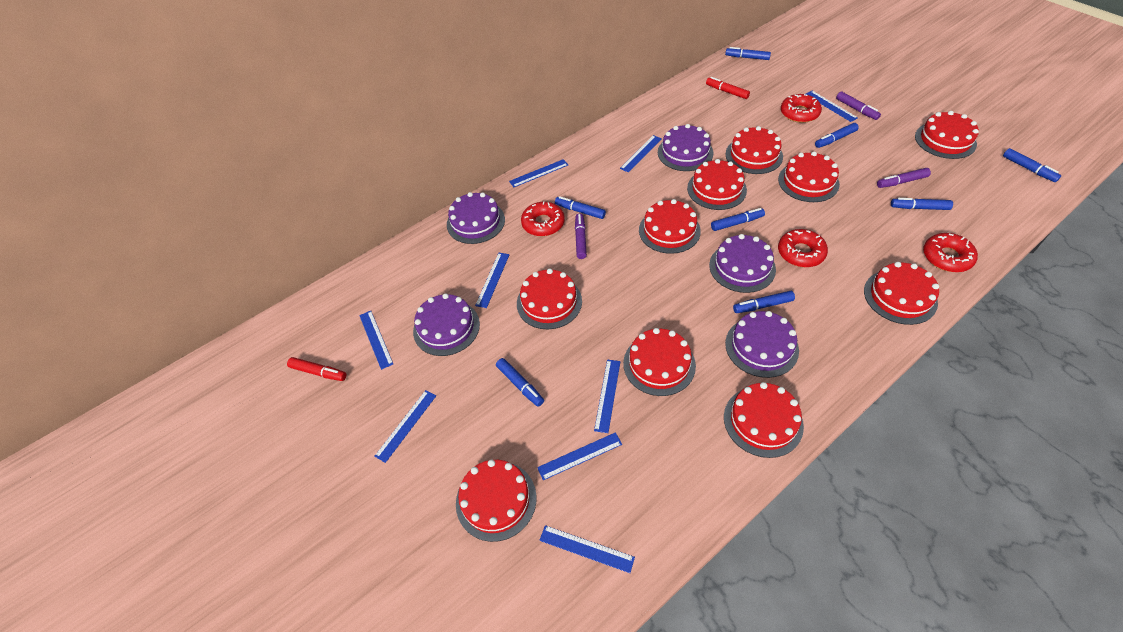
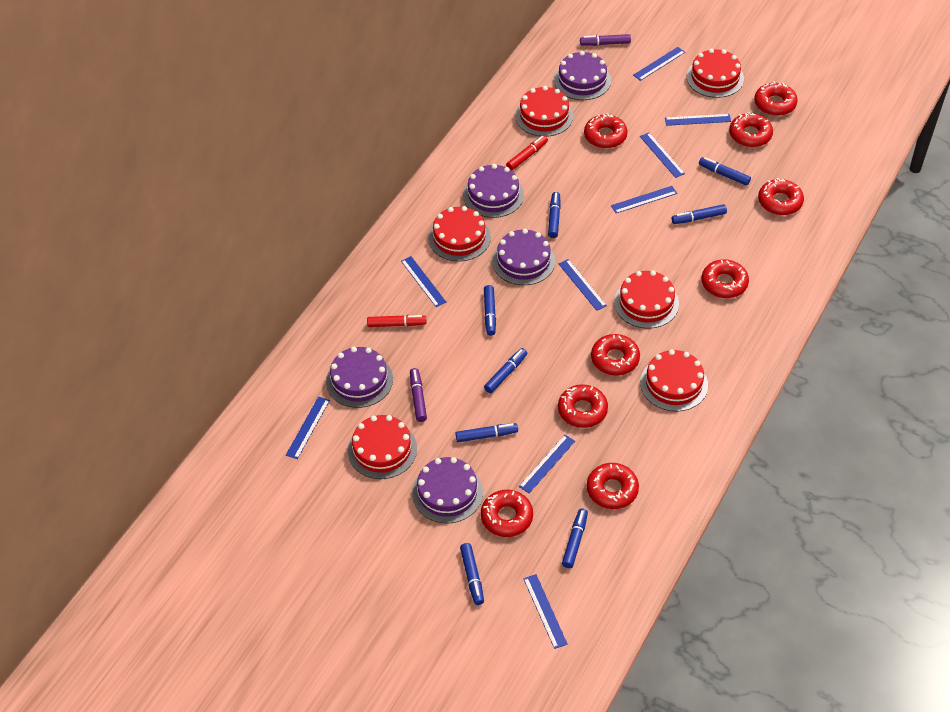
purple marker: 3 -> 2
red cake: 10 -> 6
red donut: 4 -> 9

